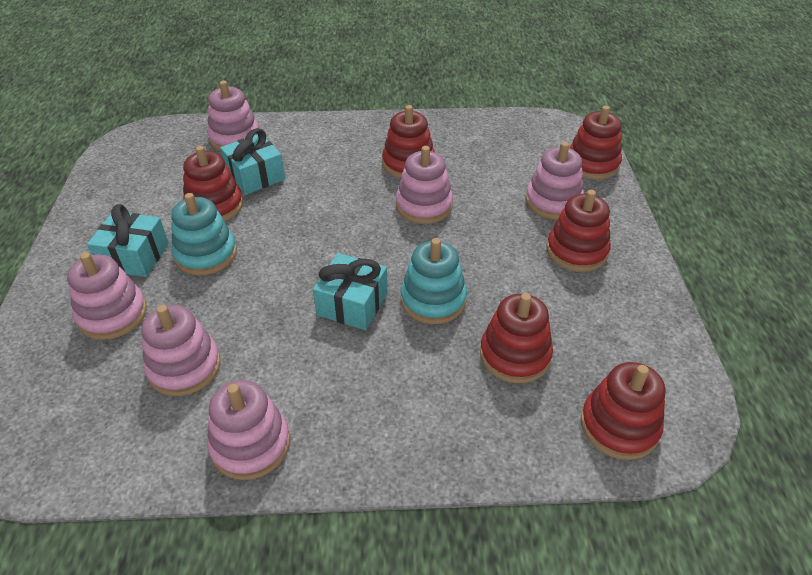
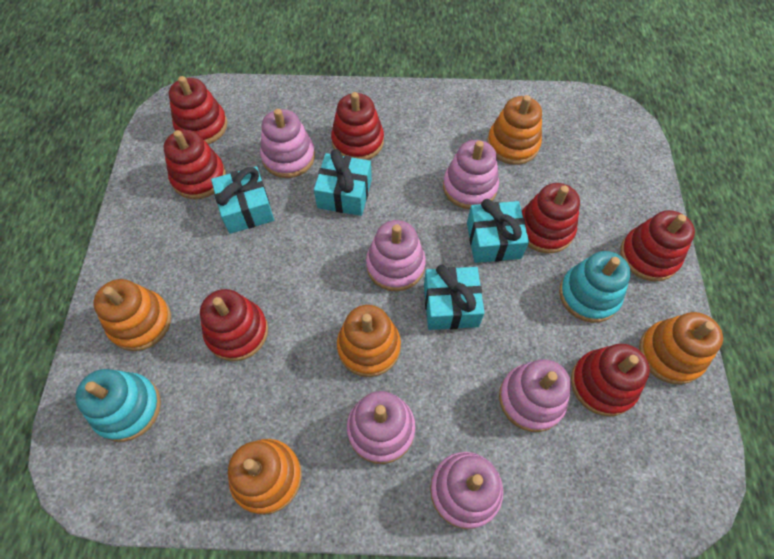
orange stacking toy: 0 -> 5
red stacking toy: 6 -> 7
turquoise gift: 3 -> 4

